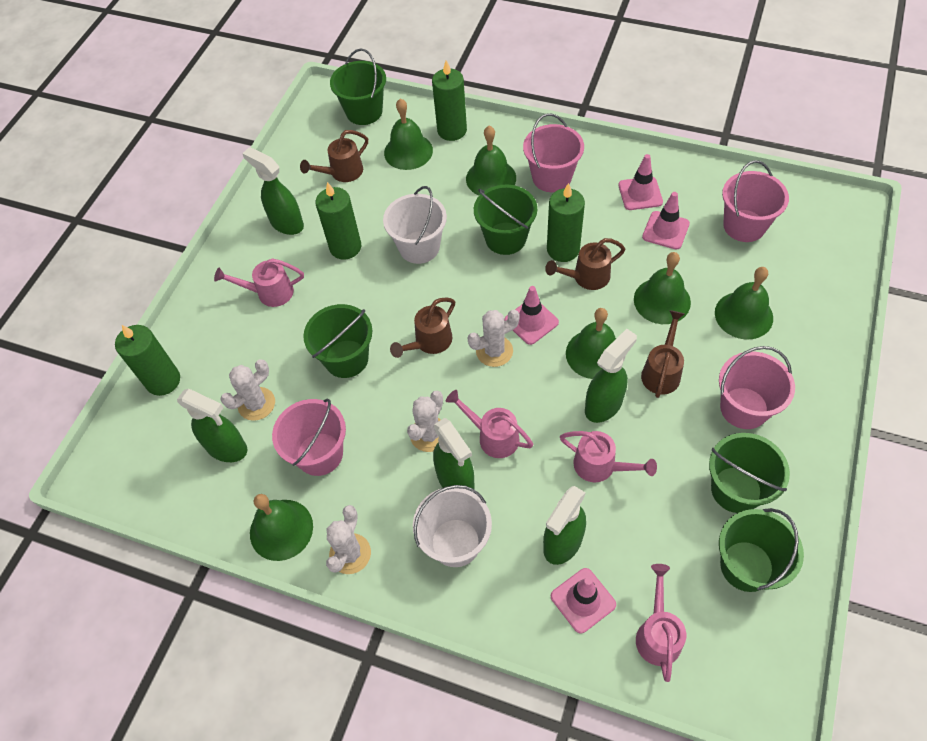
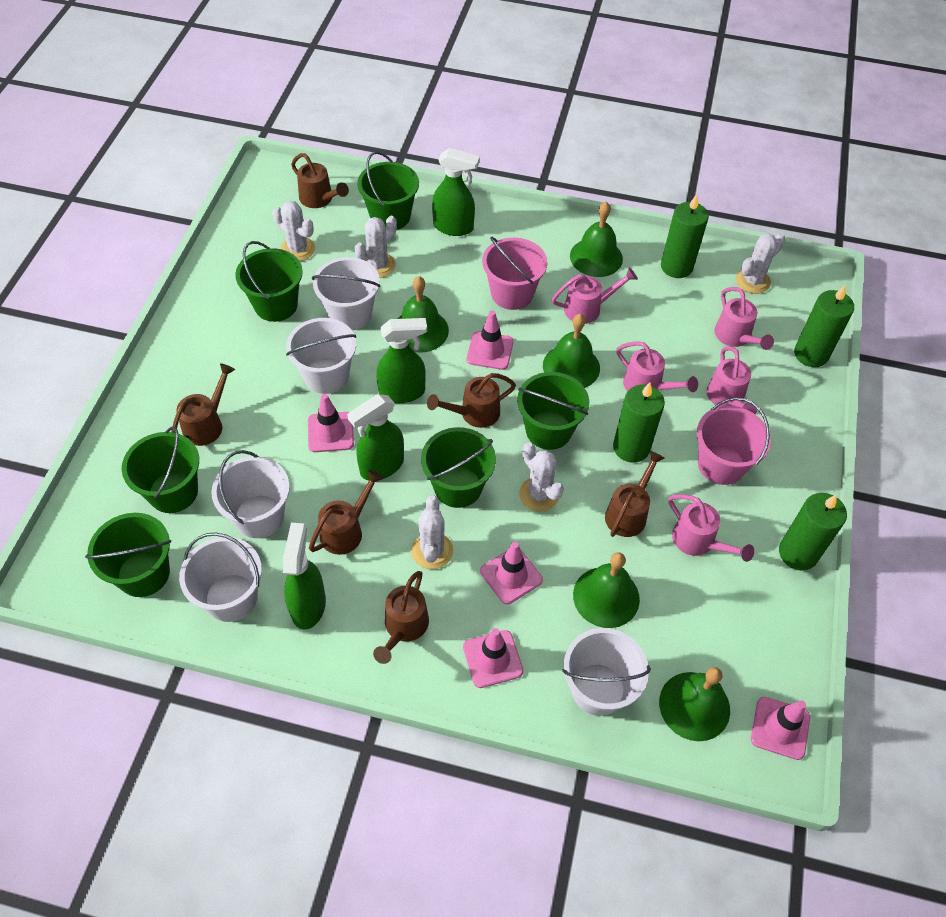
brown watering can: 4 -> 6
green bell: 6 -> 5
green bucket: 5 -> 6
green spray bottle: 5 -> 4
pink bucket: 4 -> 2
pink traffic cone: 4 -> 5
pink watering can: 4 -> 5
white bucket: 2 -> 5
white cactus: 4 -> 5

